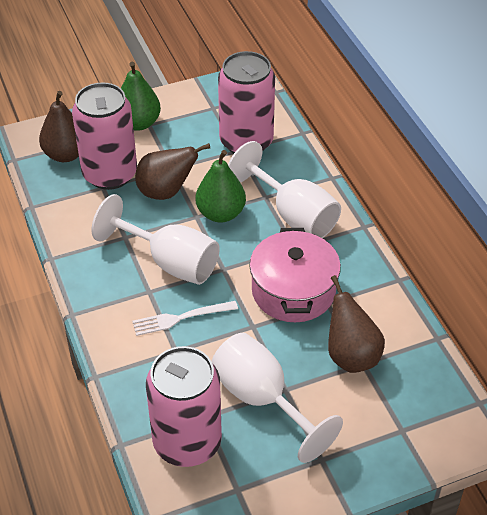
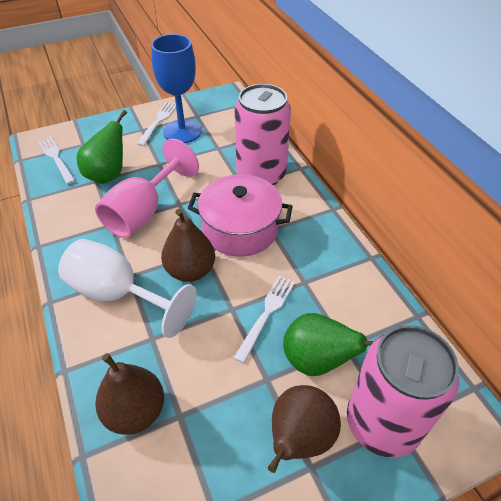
blue goblet: 0 -> 1
pink can: 3 -> 2
pink goblet: 0 -> 1
white fork: 1 -> 3
white goblet: 3 -> 1

